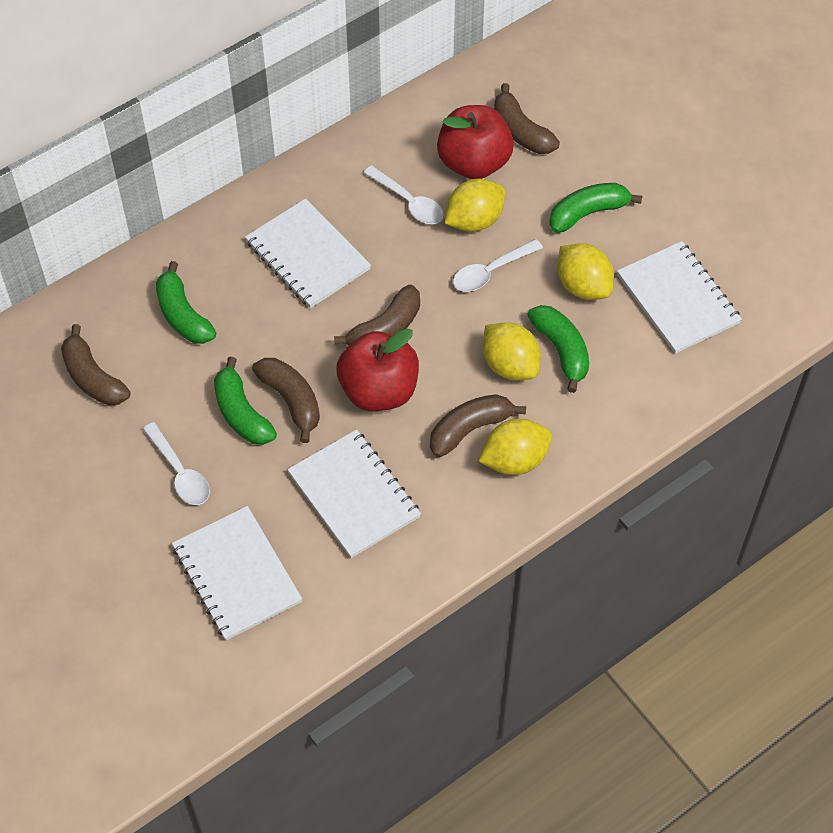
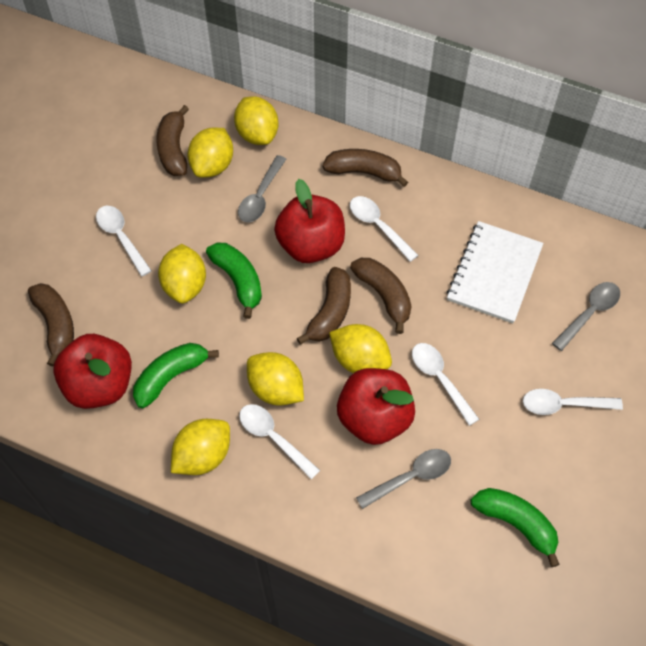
green banana: 4 -> 3
grey spoon: 0 -> 3
red apple: 2 -> 3
white notebook: 4 -> 1
white spoon: 3 -> 5
yellow lemon: 4 -> 6

